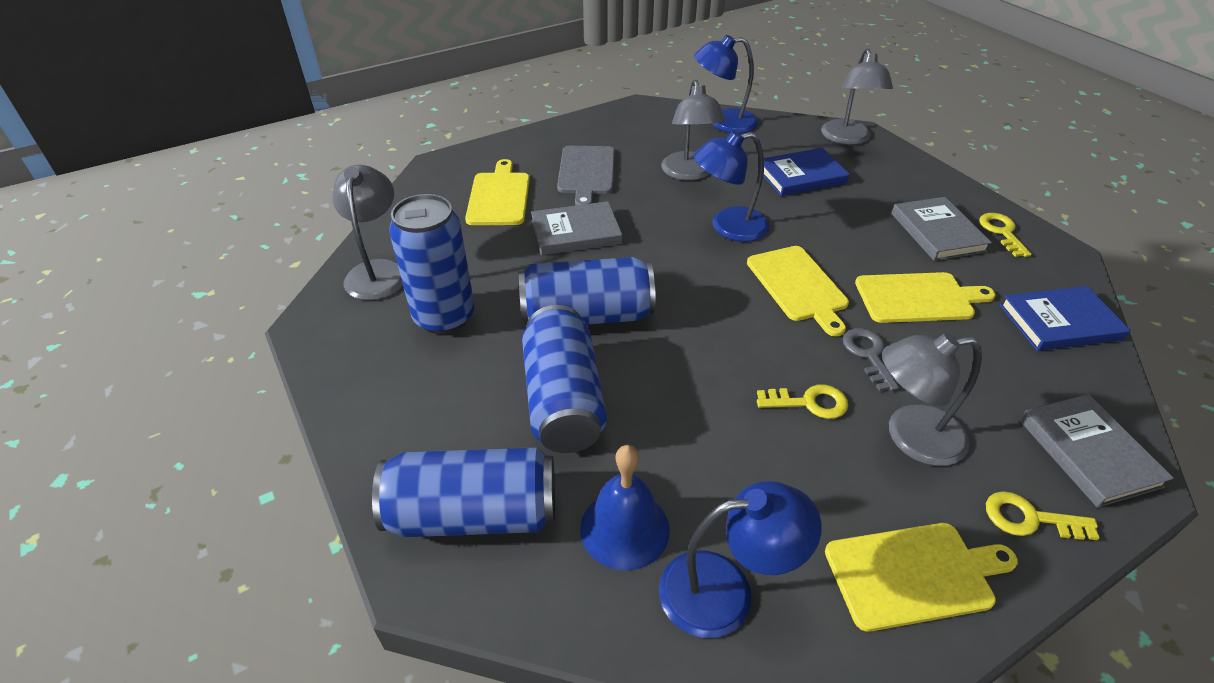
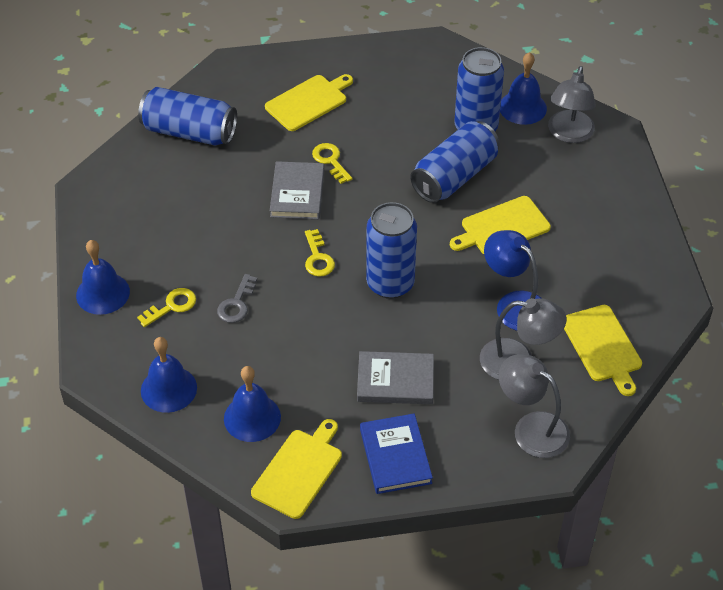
blue bell: 1 -> 4
blue book: 2 -> 1
blue lamp: 3 -> 1
grey book: 3 -> 2
grey cutting board: 1 -> 0
grey lamp: 4 -> 3

